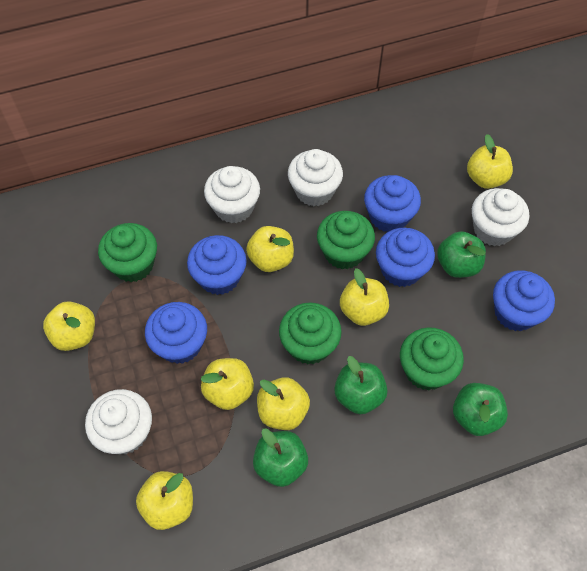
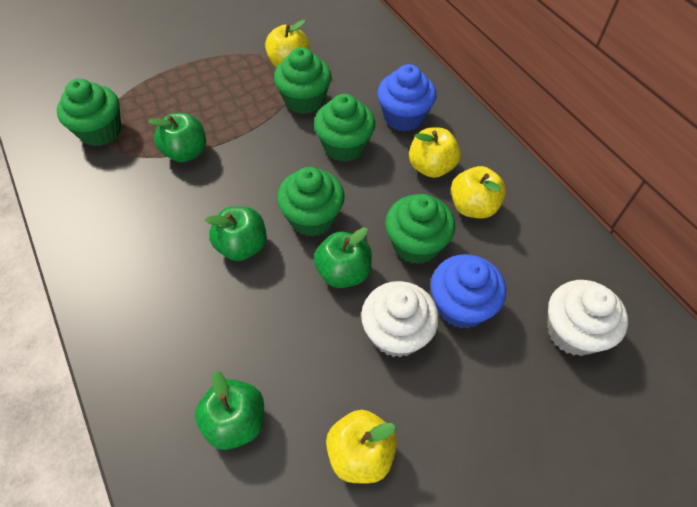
blue cupcake: 5 -> 2
green cupcake: 4 -> 5
white cupcake: 4 -> 2
yellow apple: 7 -> 4

